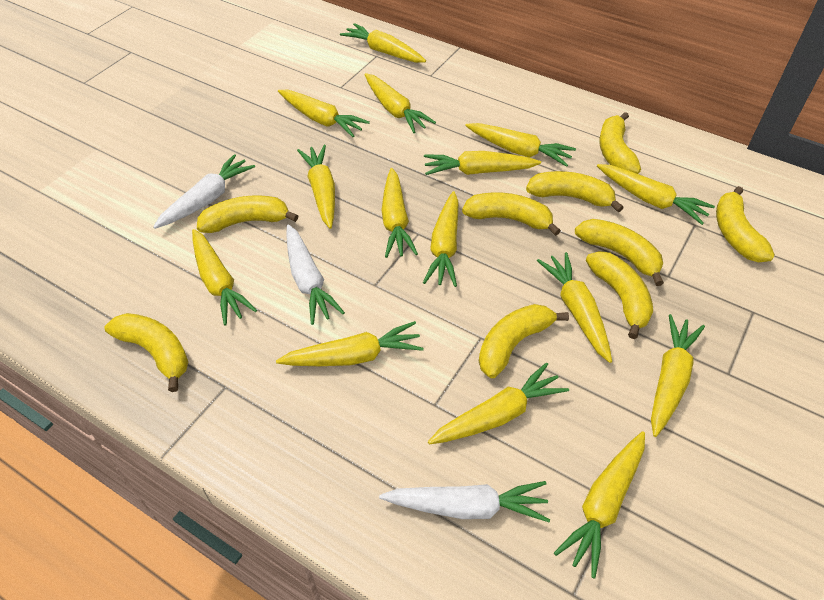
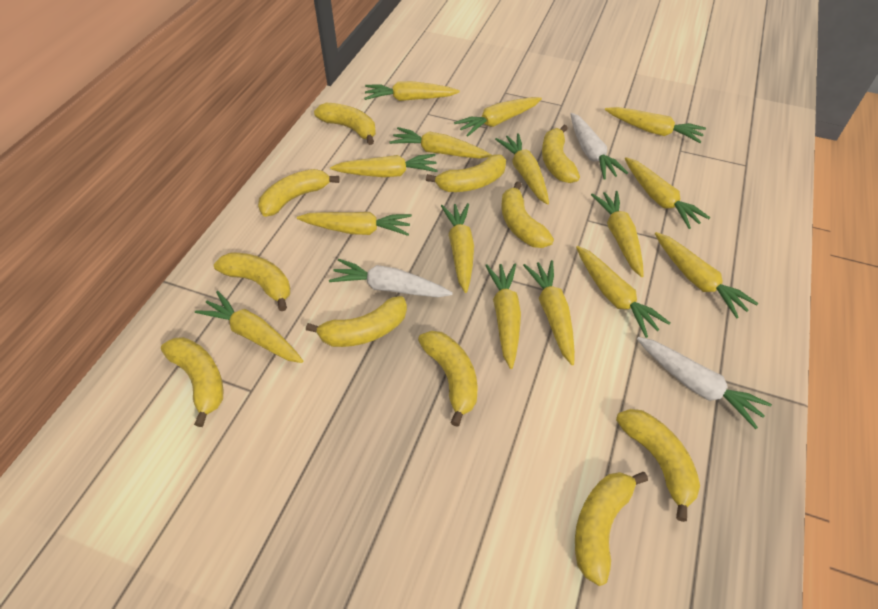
yellow banana: 9 -> 11

